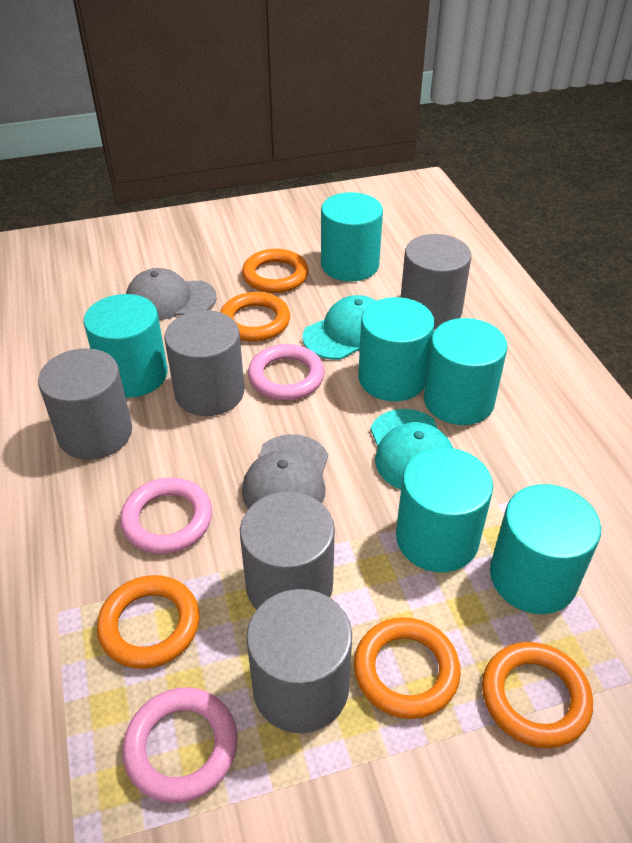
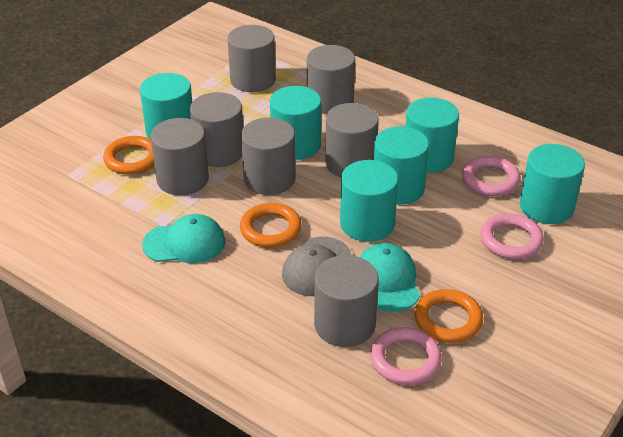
grey cap: 2 -> 1
grey cylinder: 5 -> 7
orange ring: 5 -> 3

